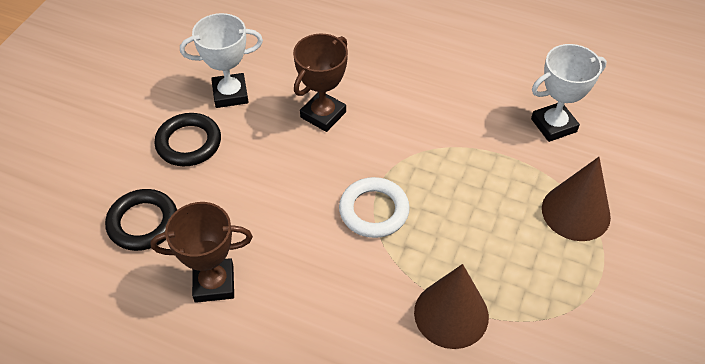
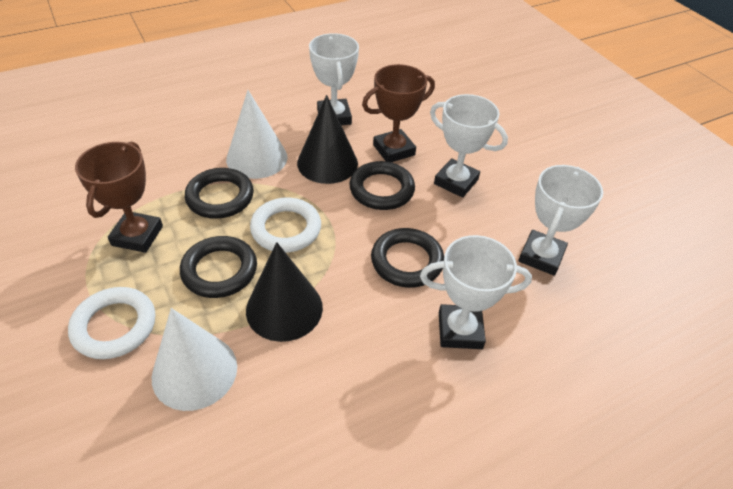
black cone: 0 -> 2
black ring: 2 -> 4
brown cone: 2 -> 0
white cone: 0 -> 2
white ring: 1 -> 2
white trophy: 2 -> 4

